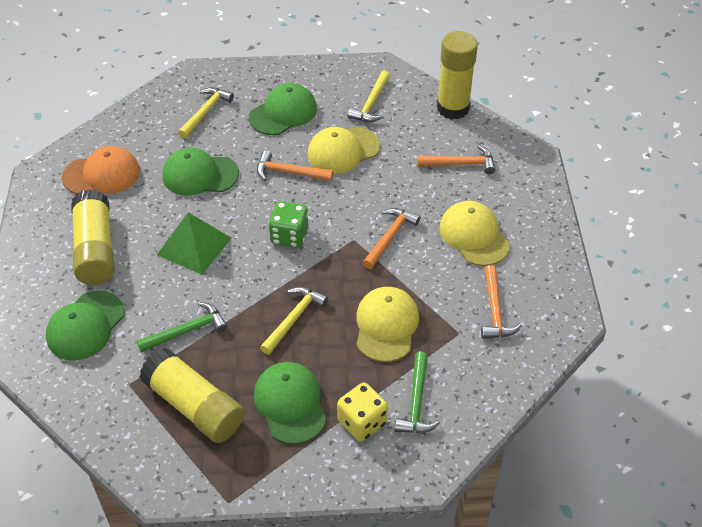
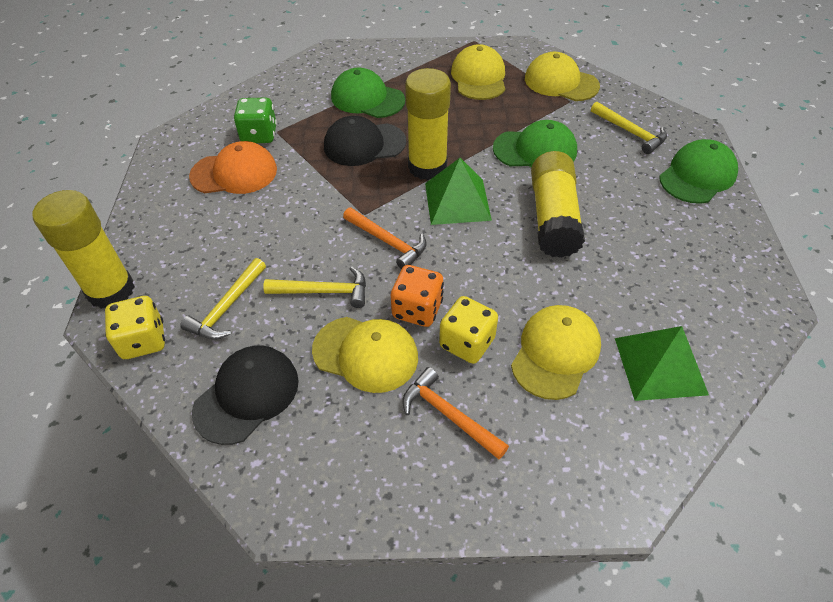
black cap: 0 -> 2
green cap: 4 -> 3
green hammer: 2 -> 0
green pyramid: 1 -> 2
orange dice: 0 -> 1
orange hammer: 4 -> 2
yellow cap: 3 -> 4
yellow dice: 1 -> 2

